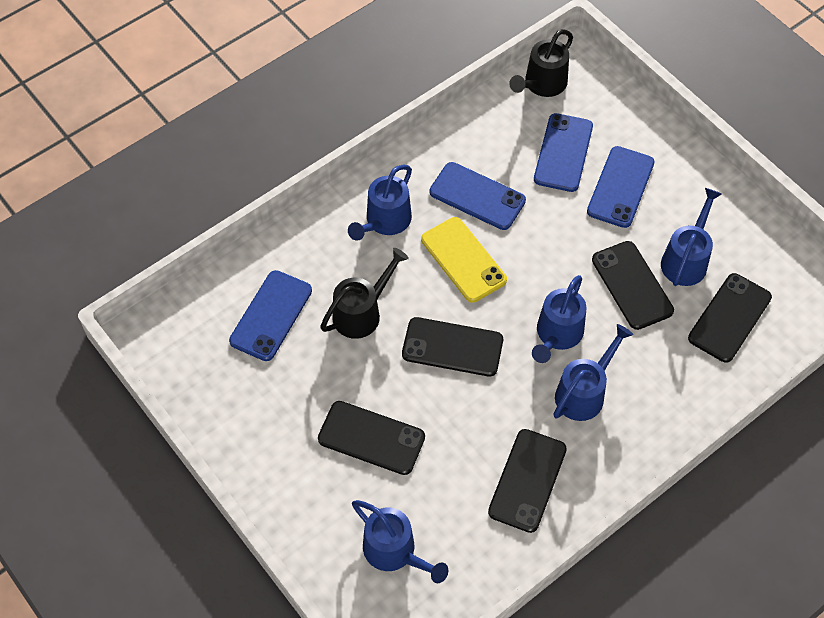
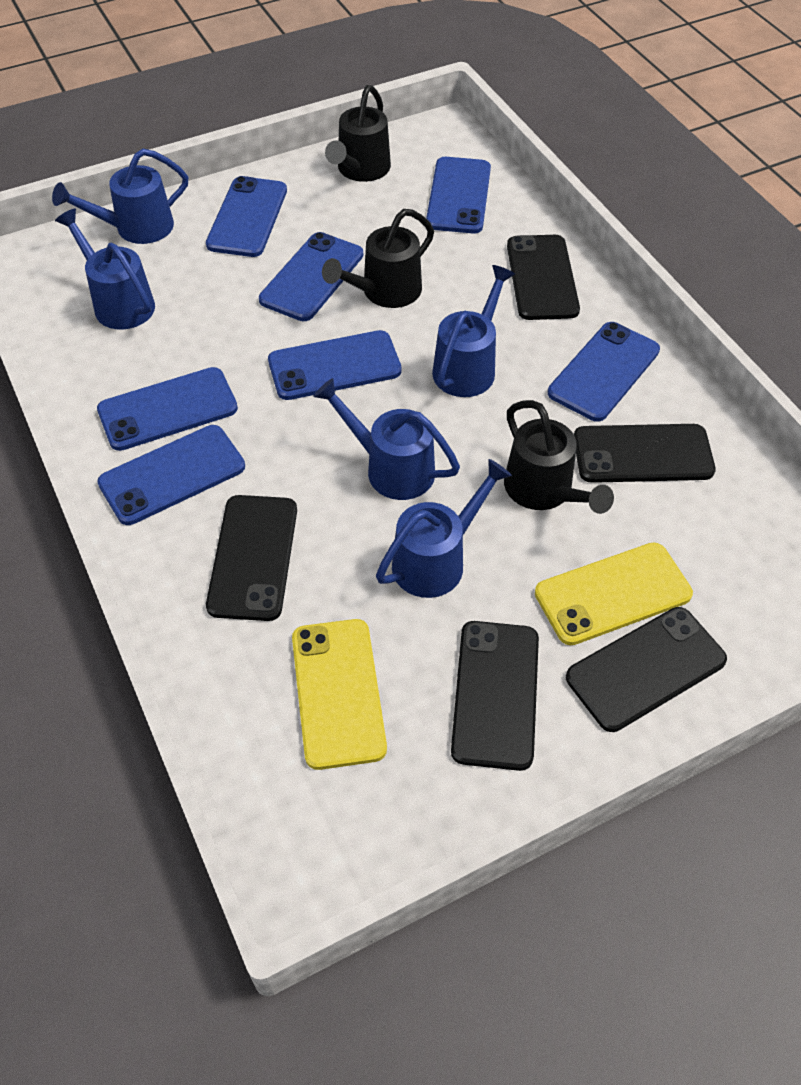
black watering can: 2 -> 3
blue phone: 4 -> 7
yellow phone: 1 -> 2

